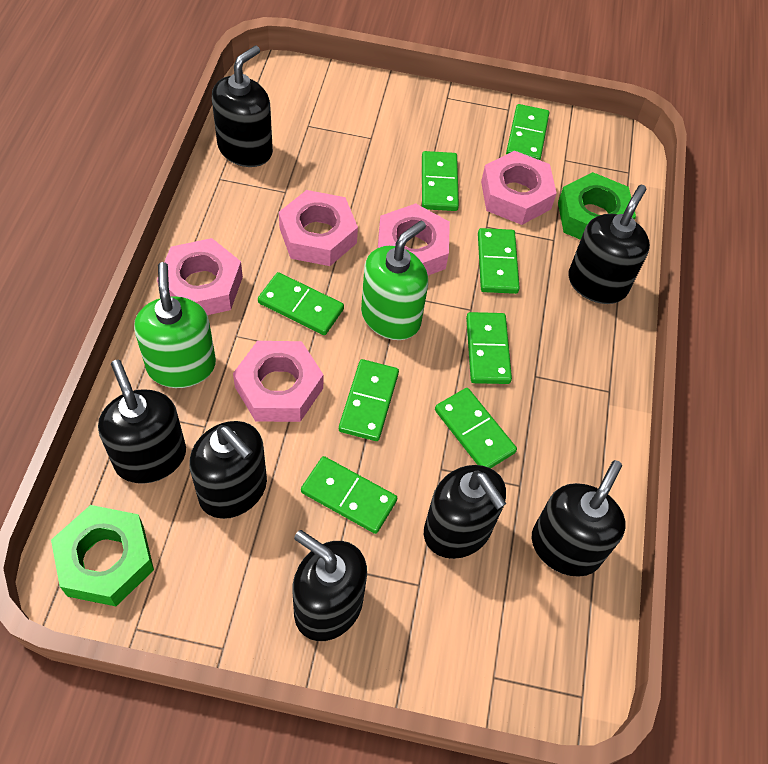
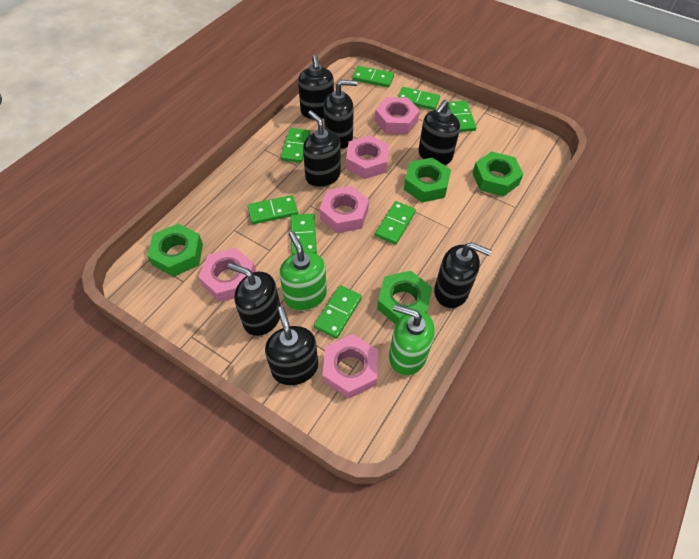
green nut: 2 -> 4

